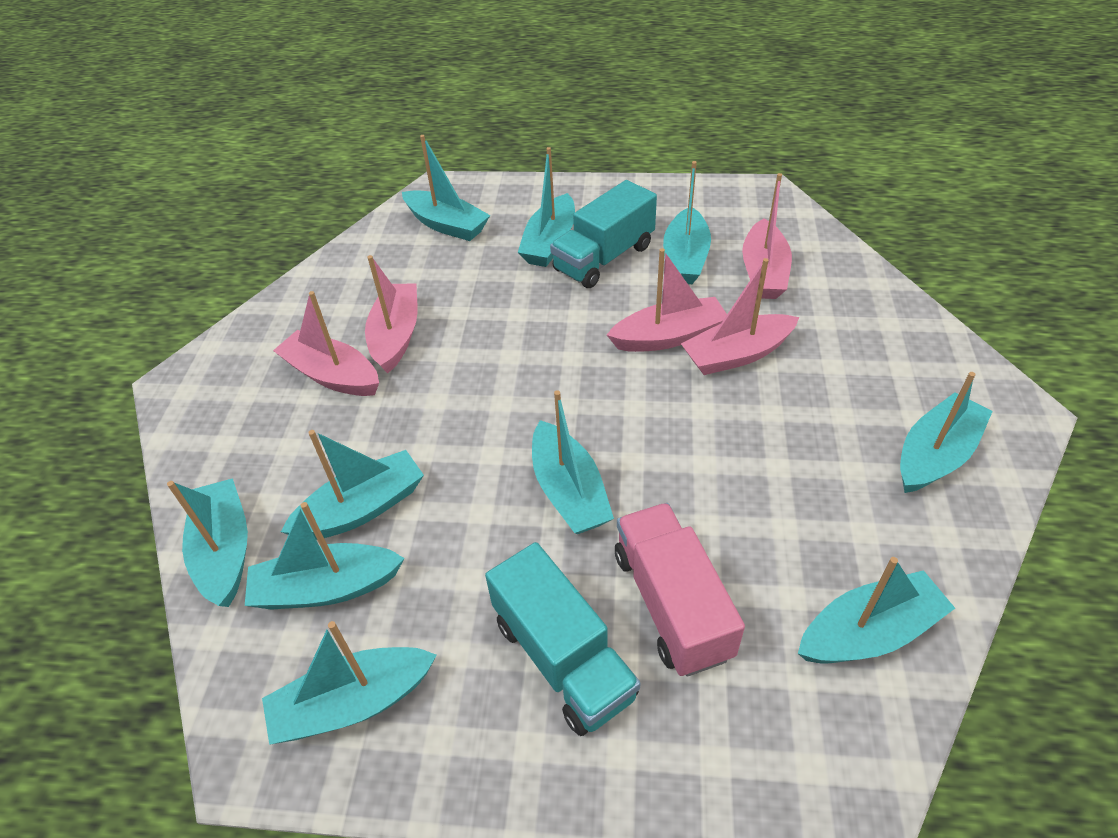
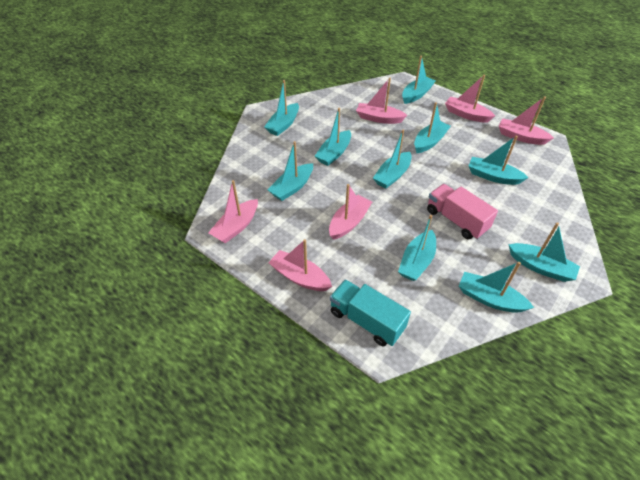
pink boat: 5 -> 6
turquoise truck: 2 -> 1

